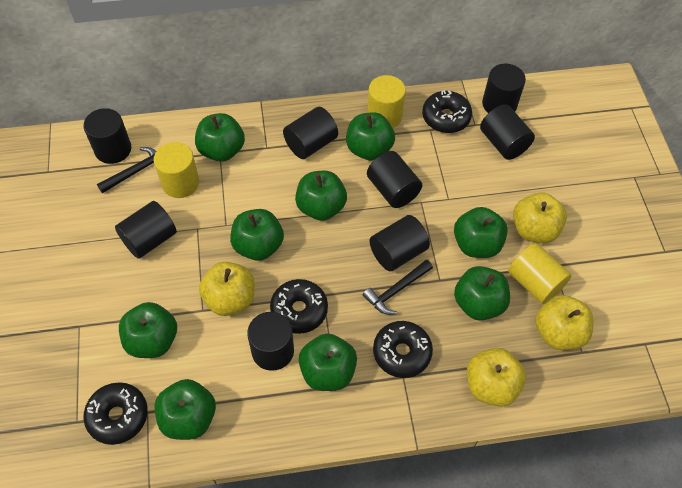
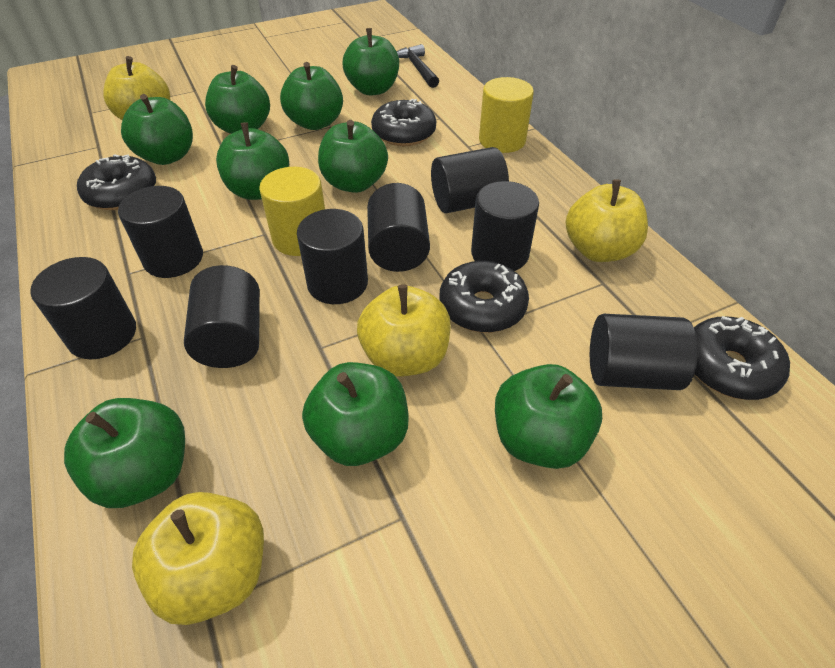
black hammer: 2 -> 1
yellow cylinder: 3 -> 2

